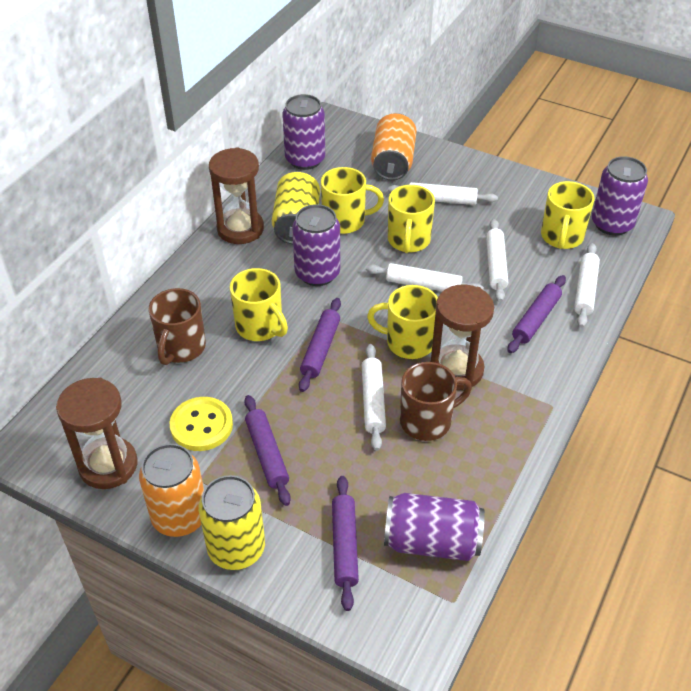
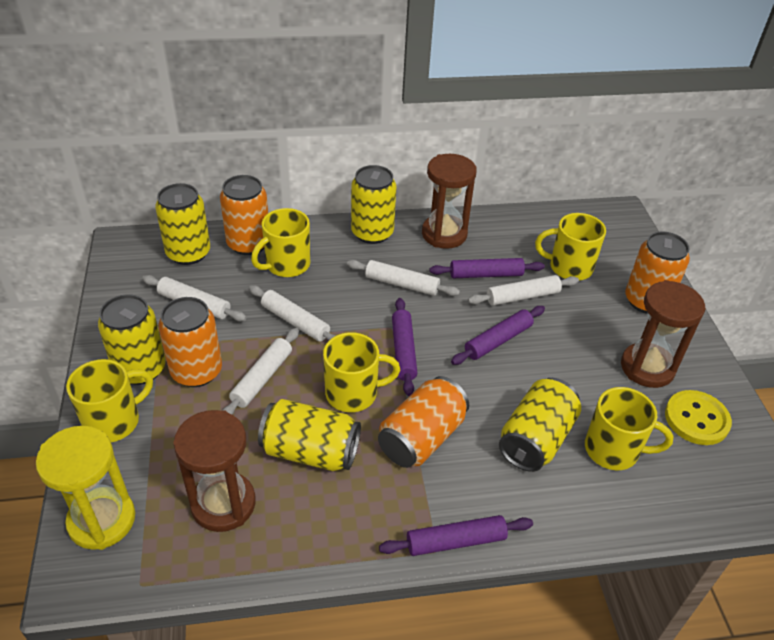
brown mug: 2 -> 0
orange can: 2 -> 4
purple can: 4 -> 0
yellow can: 2 -> 5
yellow hourglass: 0 -> 1

